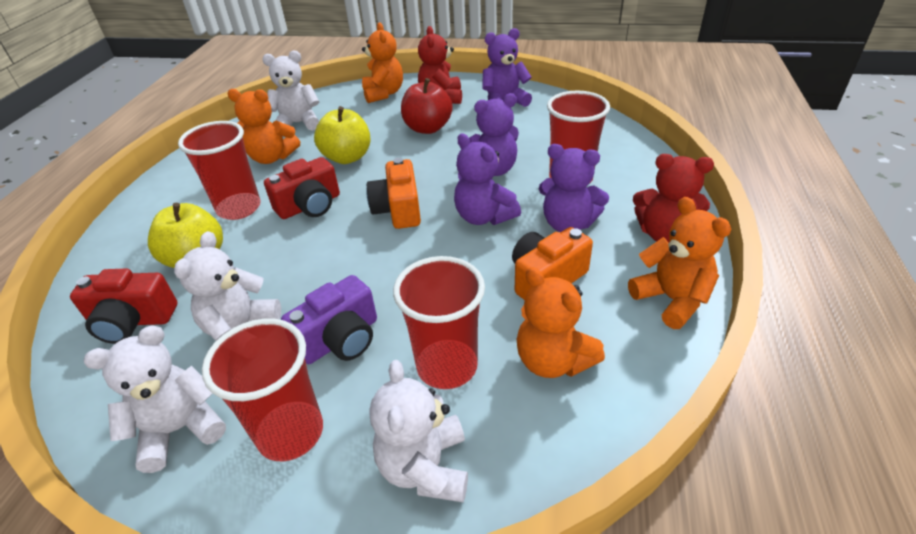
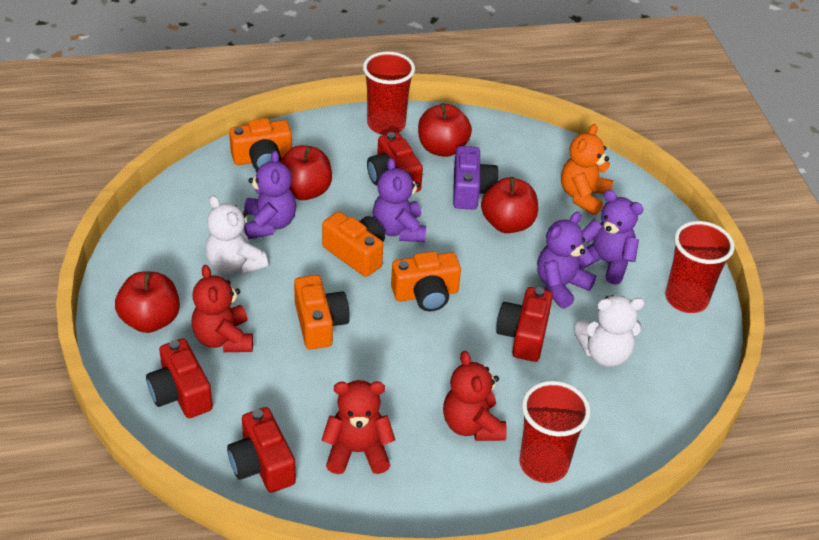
orange camera: 2 -> 4
orange teddy bear: 4 -> 1
red apple: 1 -> 4
red camera: 2 -> 4
red cup: 4 -> 3
red teddy bear: 2 -> 3
white teddy bear: 4 -> 2
yellow apple: 2 -> 0

